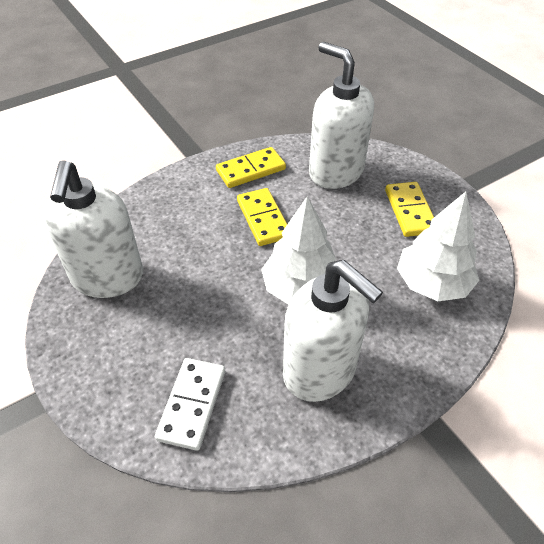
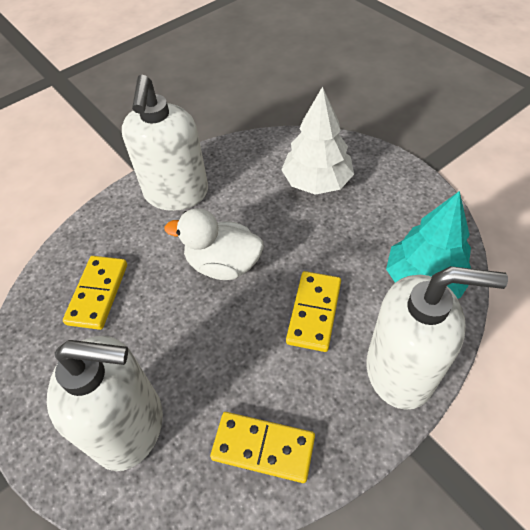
turquoise tree: 0 -> 1
white domino: 1 -> 0
white duck: 0 -> 1
white tree: 2 -> 1

